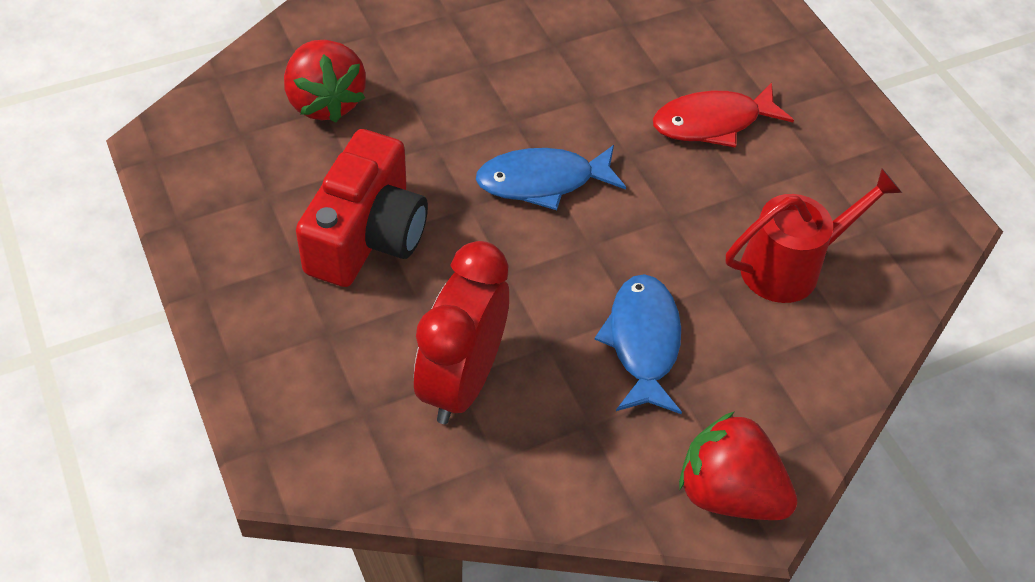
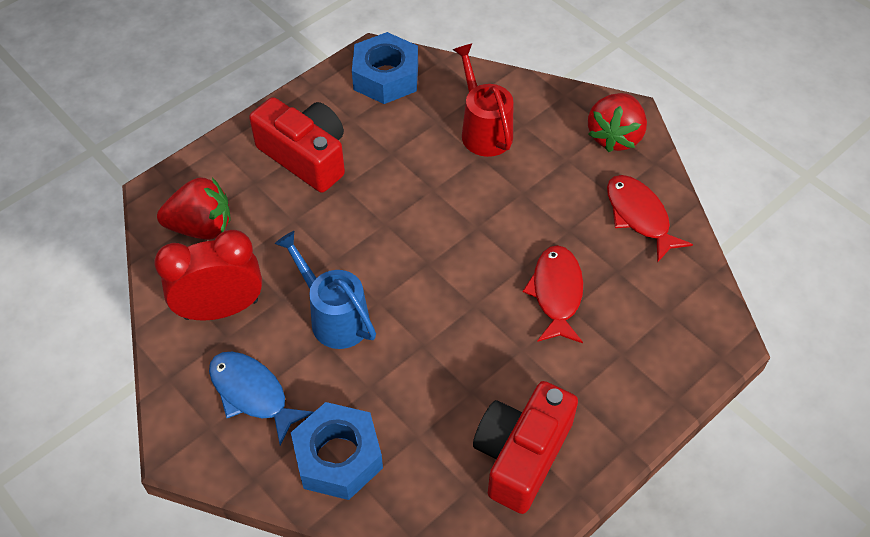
blue fish: 2 -> 1
blue nut: 0 -> 2
blue watering can: 0 -> 1
red camera: 1 -> 2
red fish: 1 -> 2

